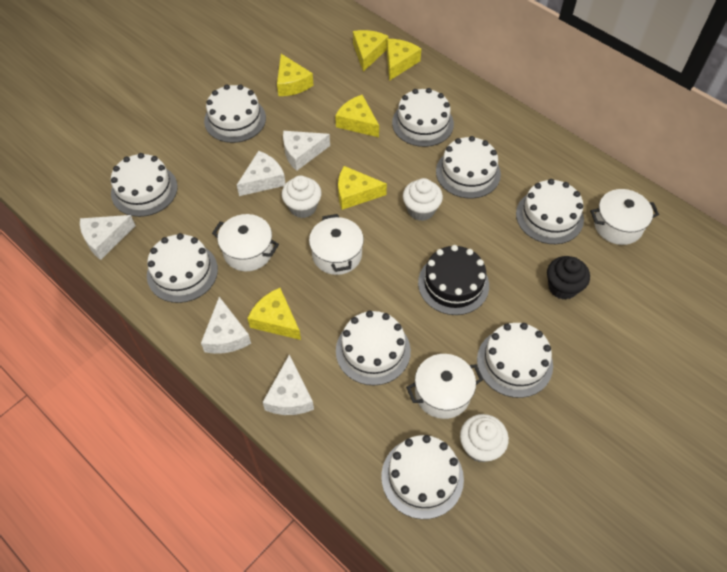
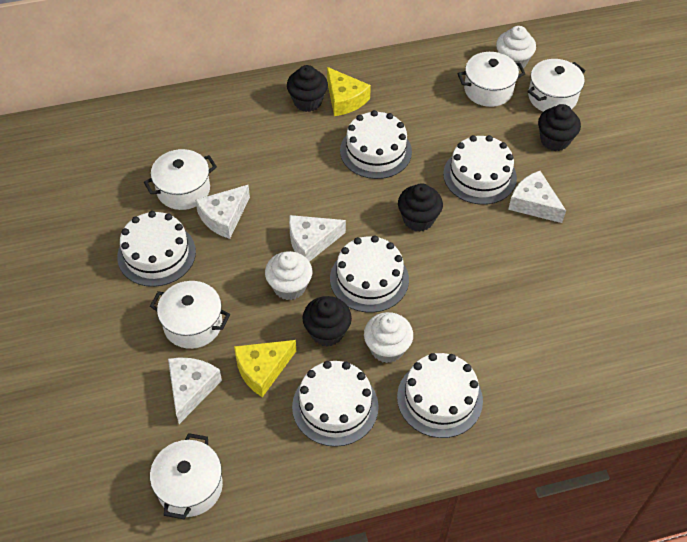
black cake: 1 -> 0
black cupcake: 1 -> 4
white cake: 9 -> 6
white cheese: 5 -> 4
white pot: 4 -> 5
yellow cheese: 6 -> 2

